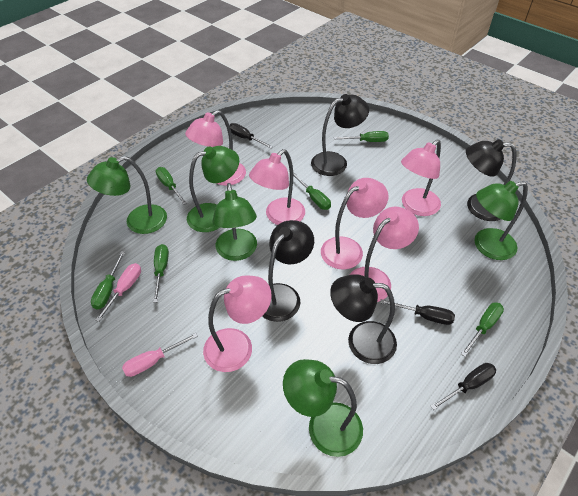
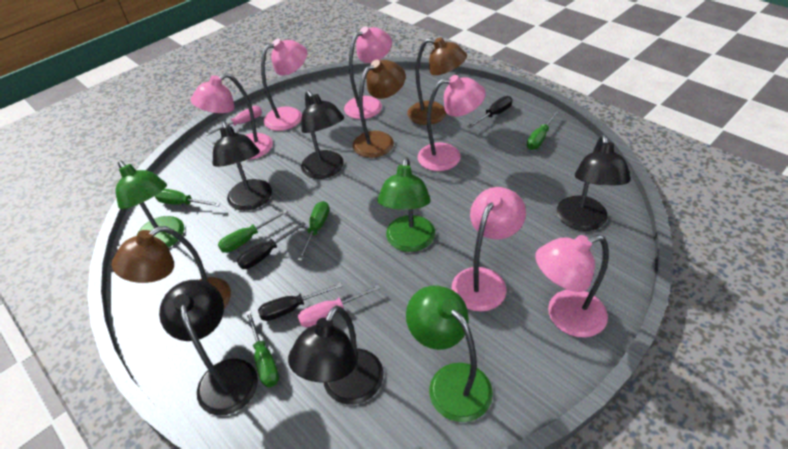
black lamp: 4 -> 5
brown lamp: 0 -> 3
green lamp: 5 -> 3
green screwdriver: 6 -> 5

